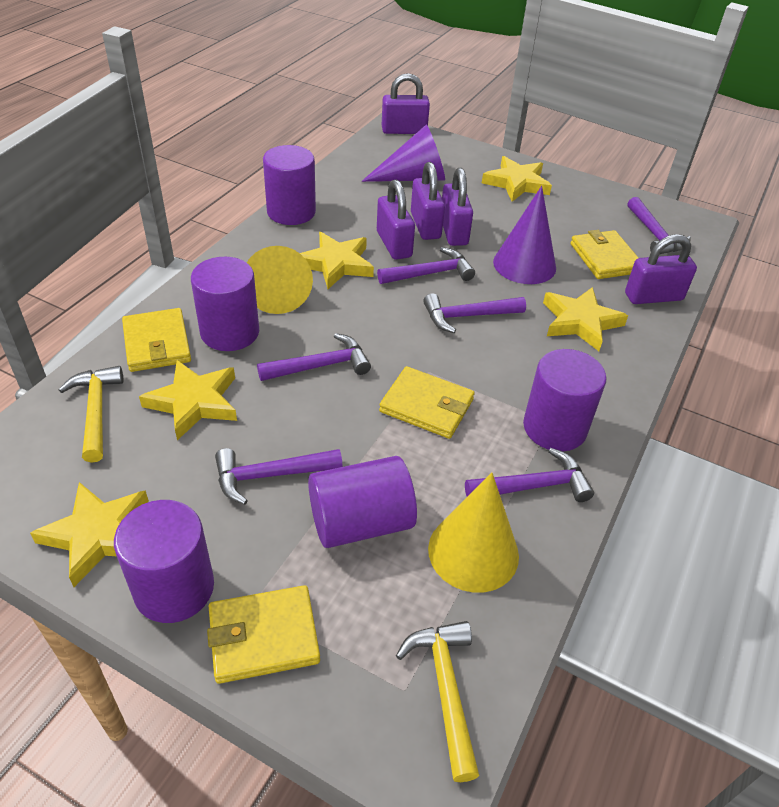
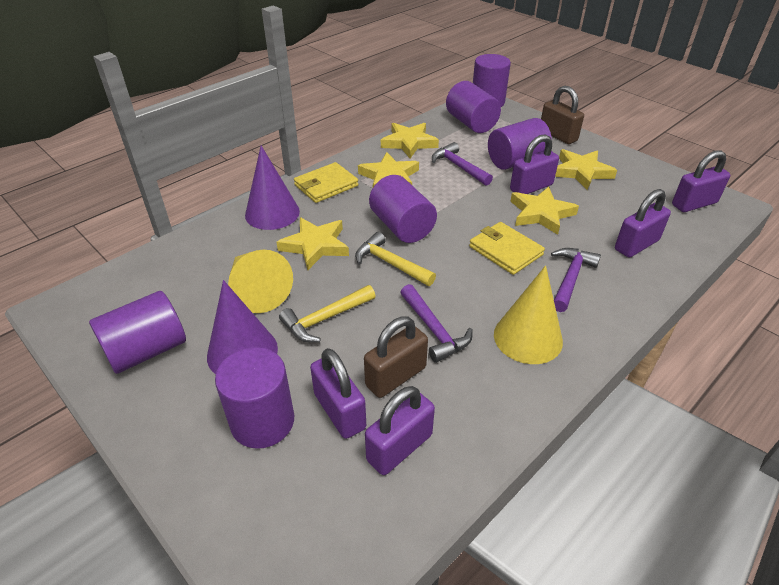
brown padlock: 0 -> 2
purple cylinder: 5 -> 6
purple hammer: 6 -> 3
yellow wallet: 4 -> 2

